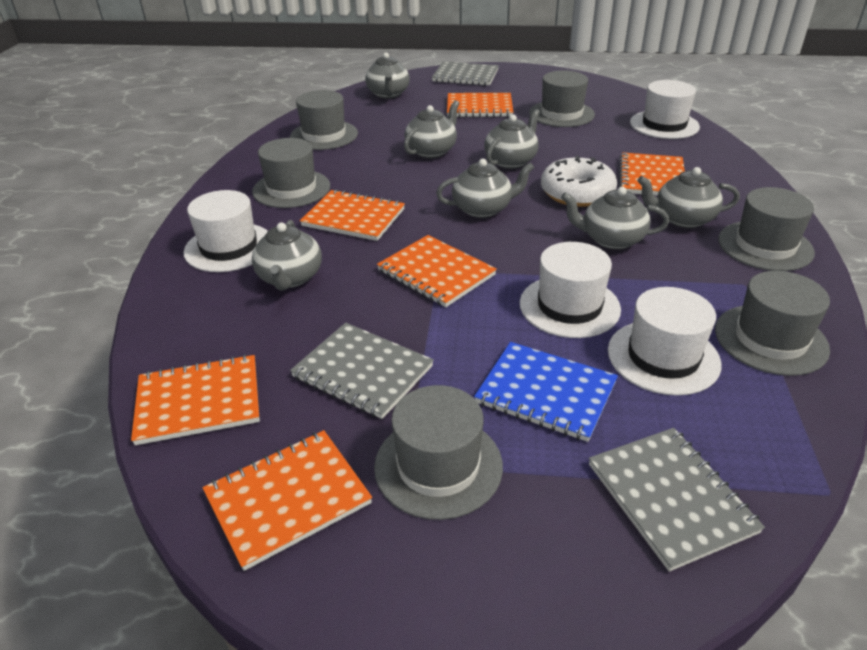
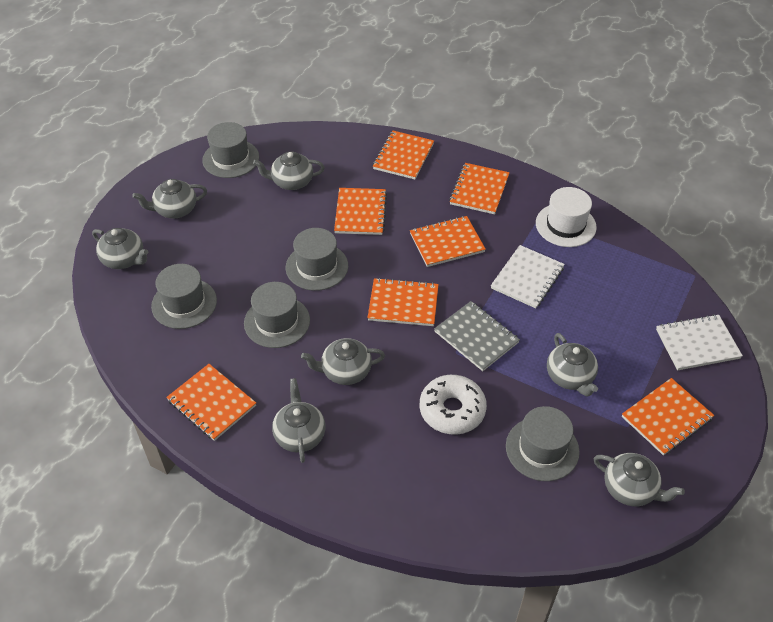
blue notebook: 1 -> 0
grey hat: 6 -> 5
grey notebook: 3 -> 1
orange notebook: 6 -> 7
white hat: 4 -> 1
white notebook: 0 -> 2

